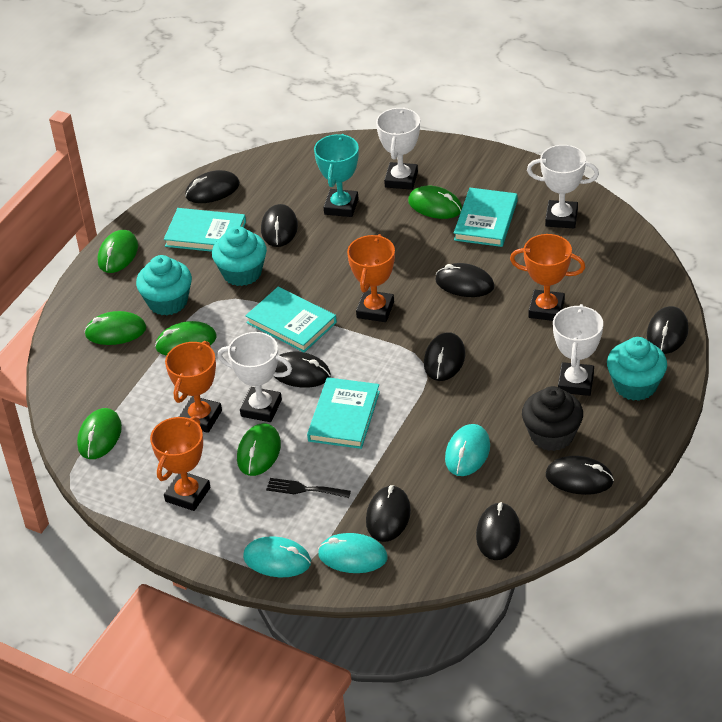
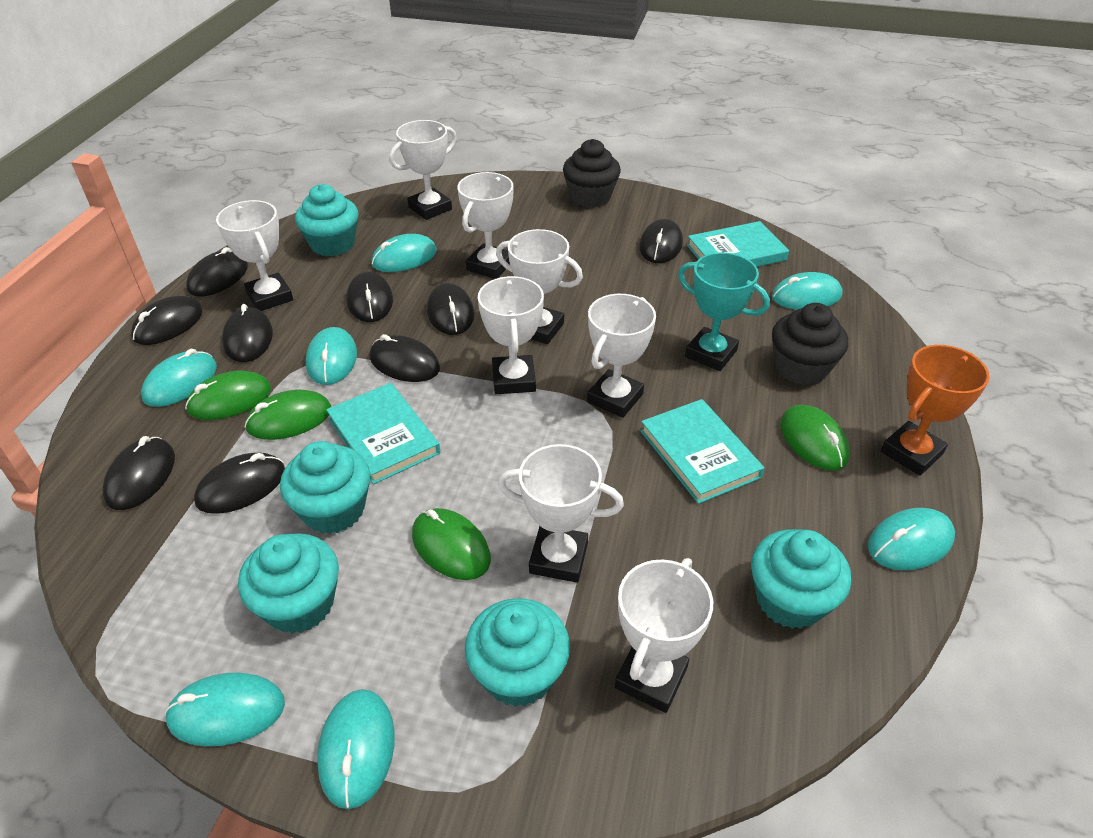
black cupcake: 1 -> 2
black fork: 1 -> 0
green mouse: 6 -> 4
orange trophy: 4 -> 1
turquoise book: 4 -> 3
turquoise cupcake: 3 -> 5
turquoise mouse: 3 -> 7
white trophy: 4 -> 8

